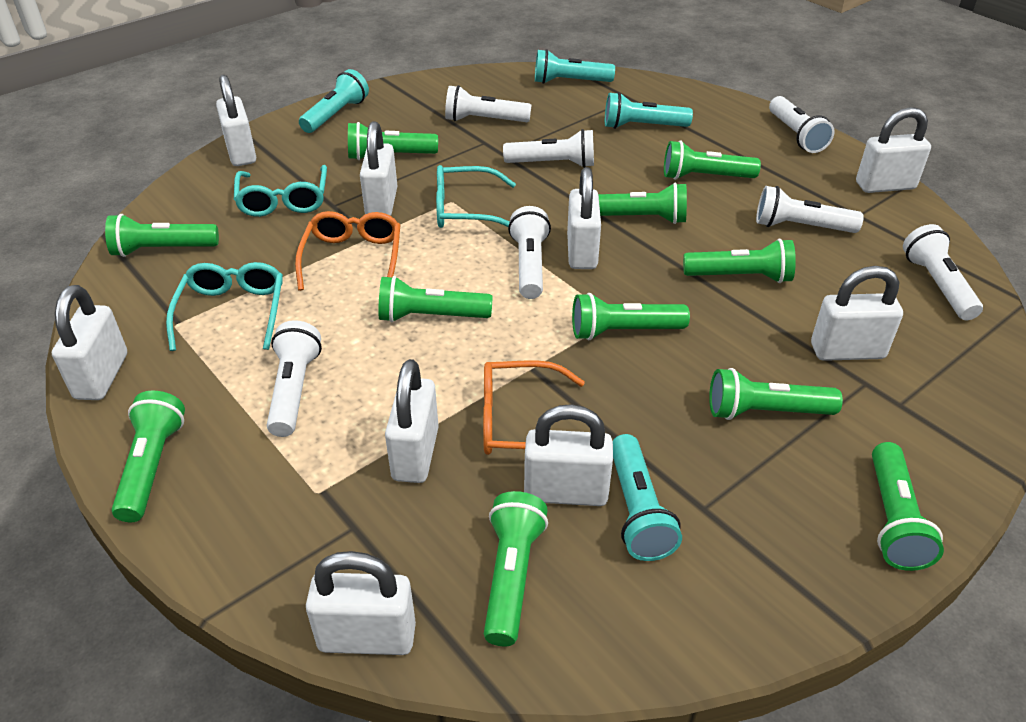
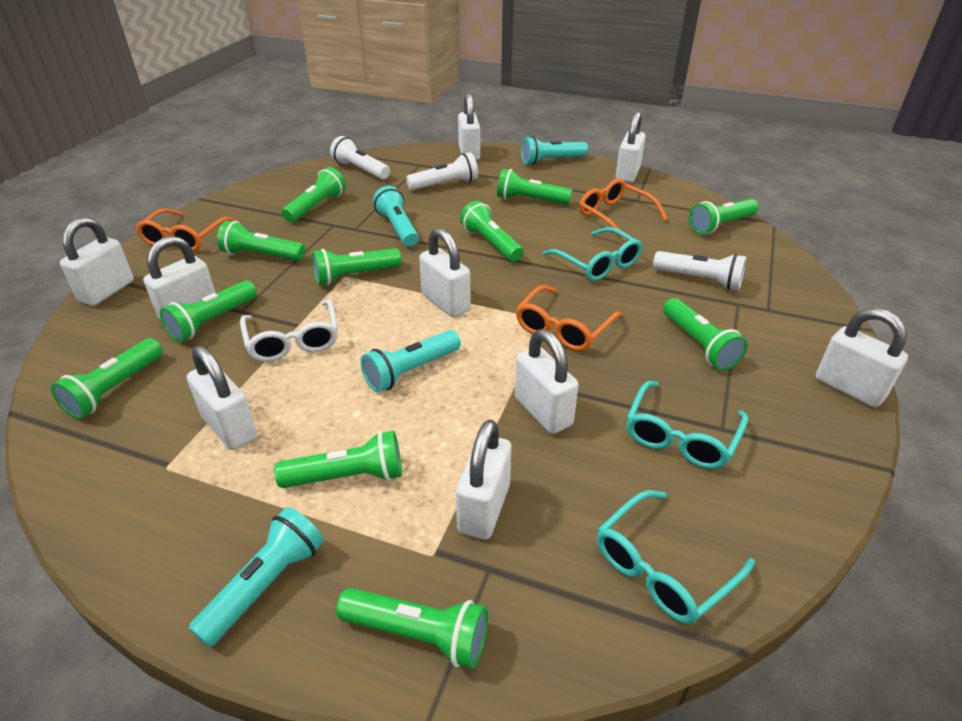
orange glasses: 2 -> 3
white flashlight: 7 -> 3
white glasses: 0 -> 1

